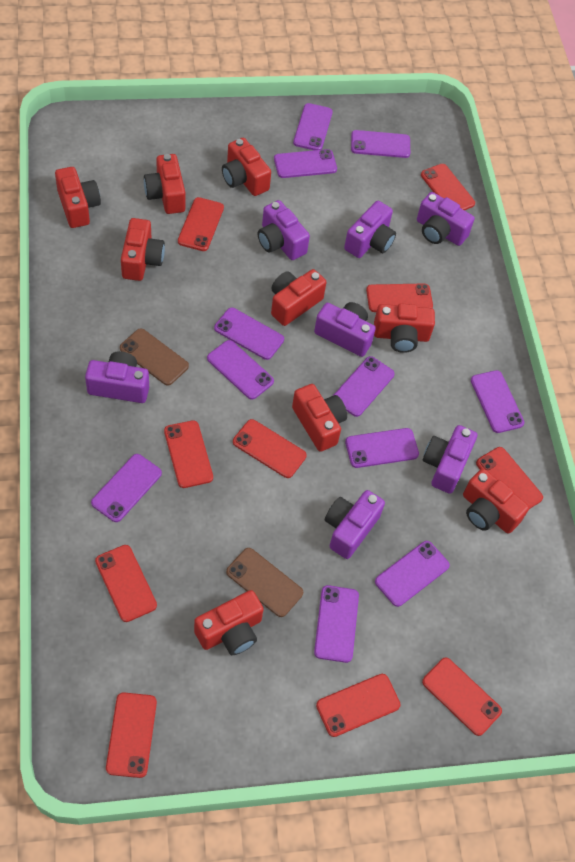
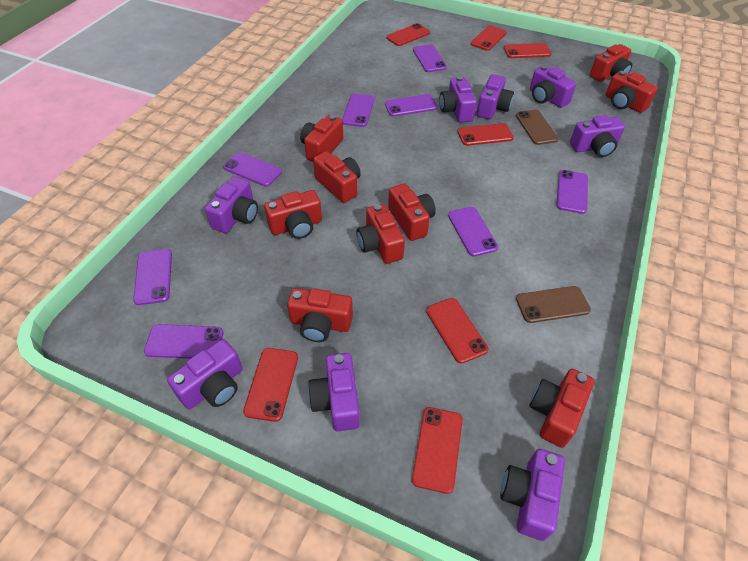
purple camera: 7 -> 8
purple phone: 11 -> 8
red phone: 10 -> 7

